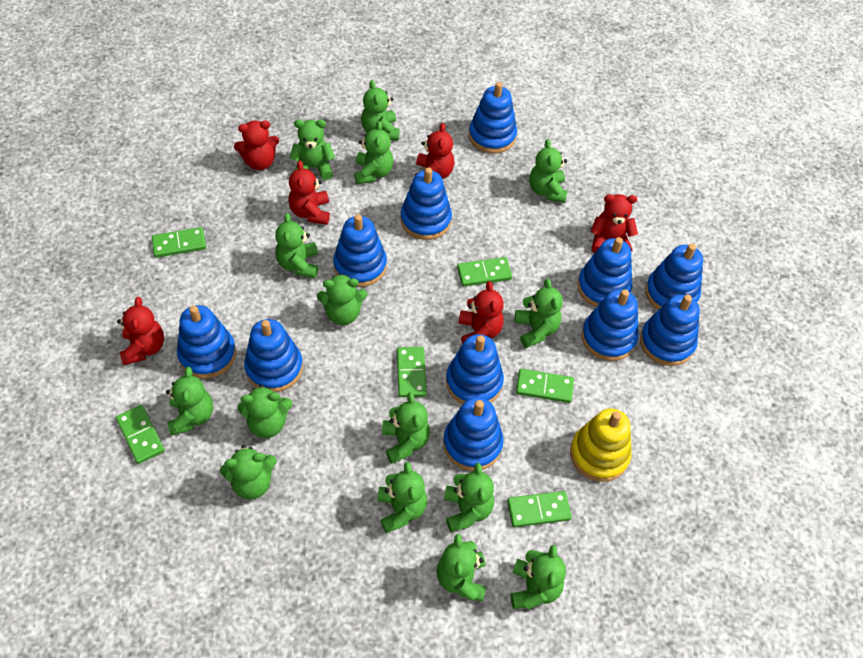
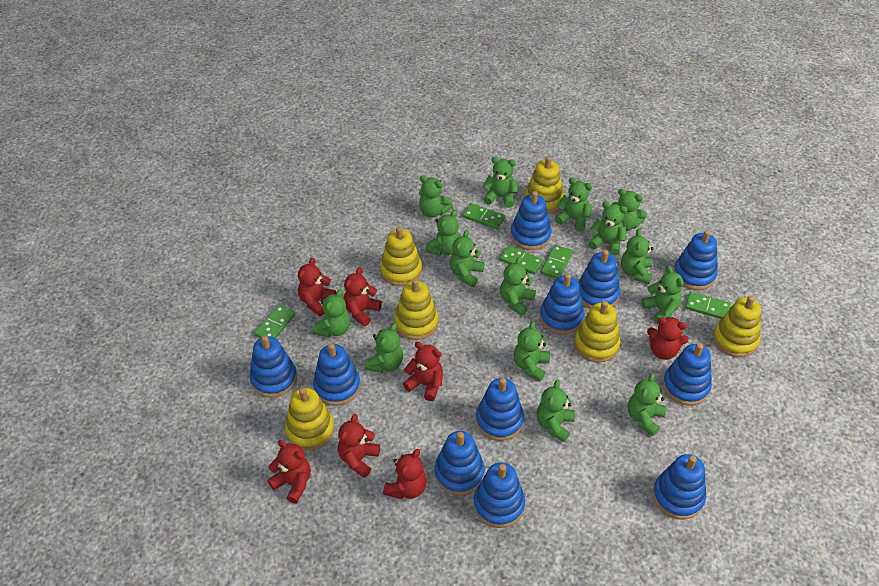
green domino: 6 -> 5
red teddy bear: 6 -> 7
yellow stacking toy: 1 -> 6

